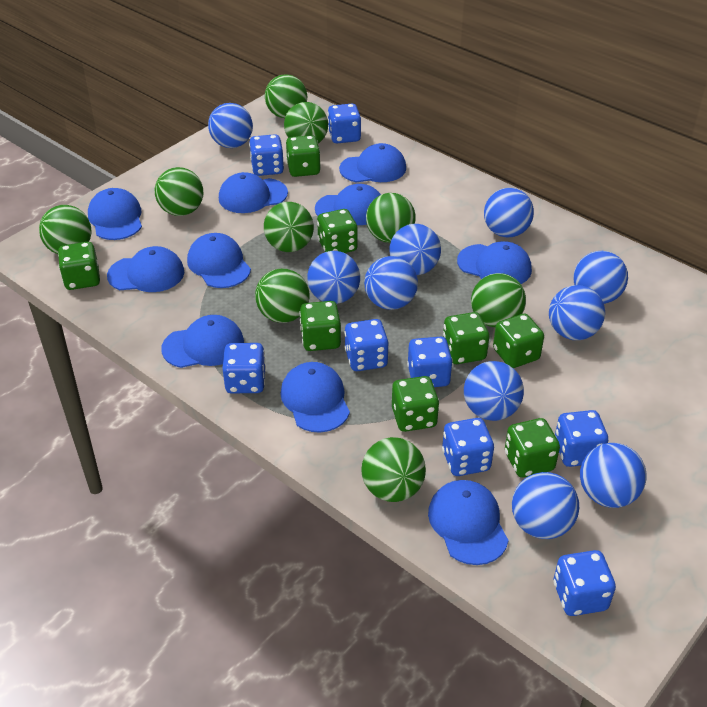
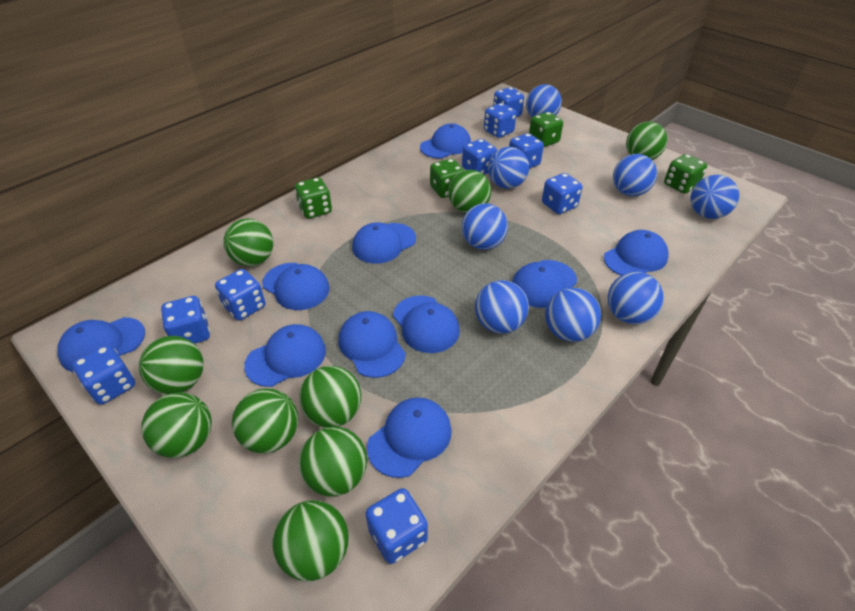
blue ball: 10 -> 8
blue dice: 8 -> 9
green dice: 8 -> 4

